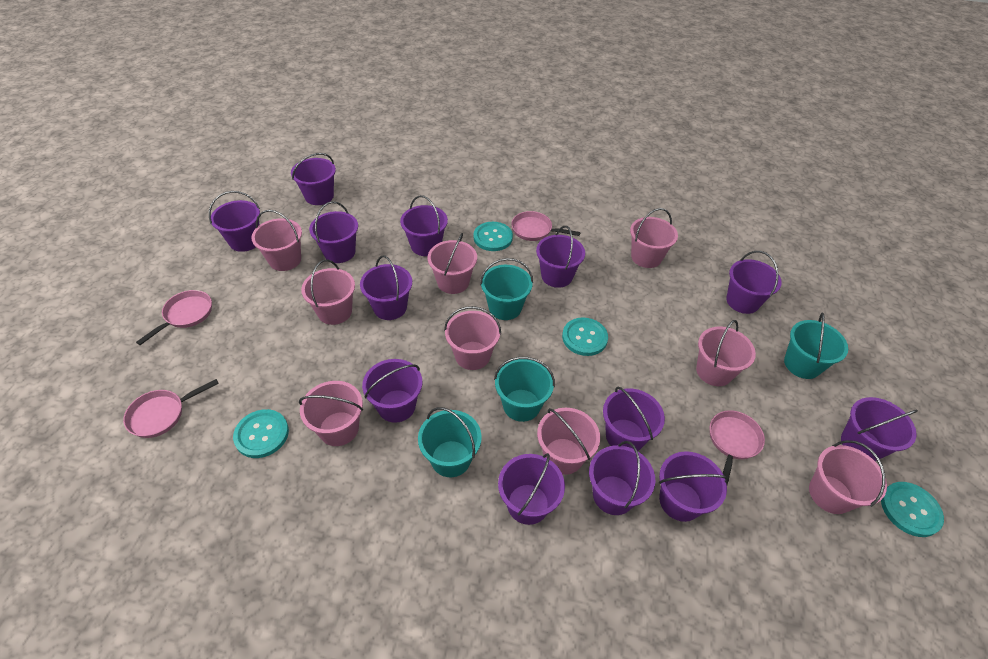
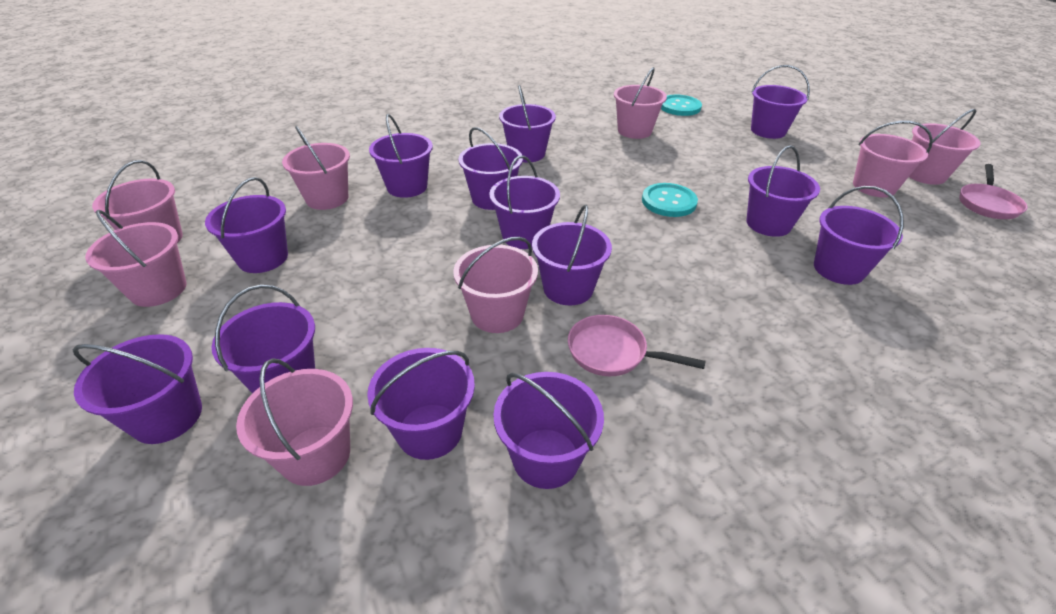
pink bucket: 9 -> 8
pink pan: 4 -> 2
turquoise bucket: 4 -> 0
turquoise button: 4 -> 2

